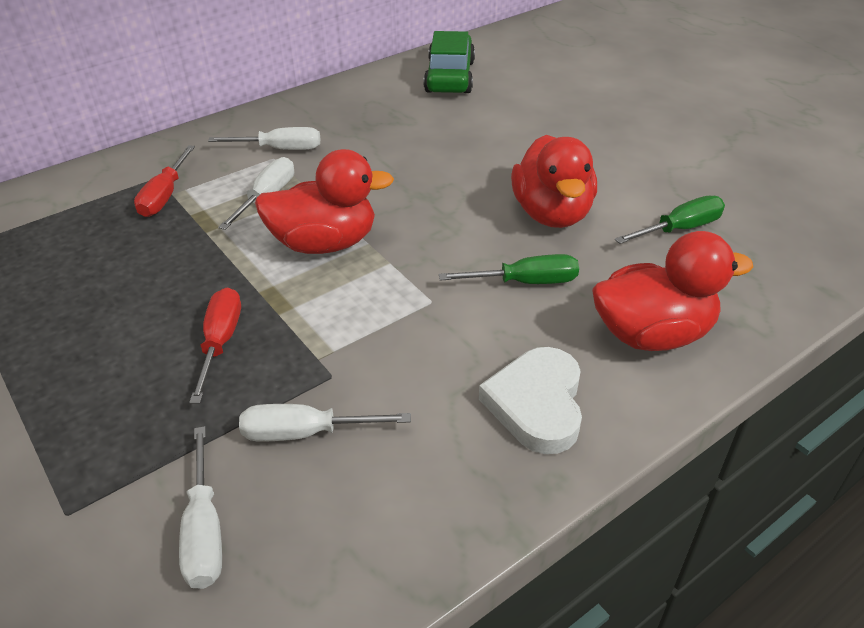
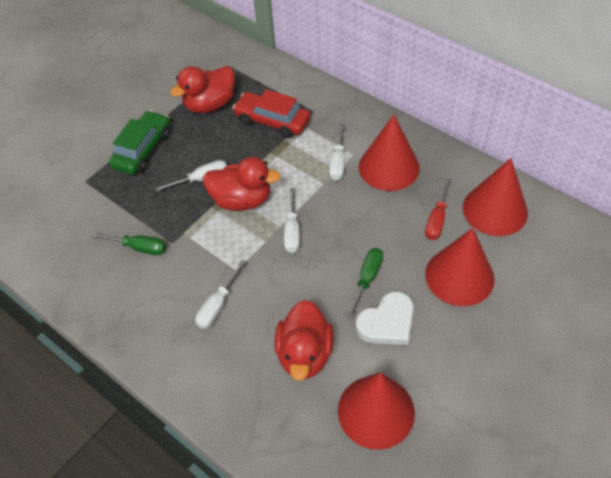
red car: 0 -> 1
red cone: 0 -> 4
red screwdriver: 2 -> 1

